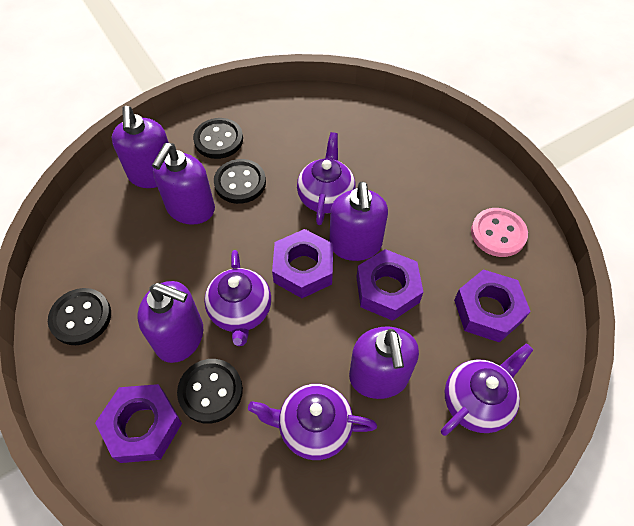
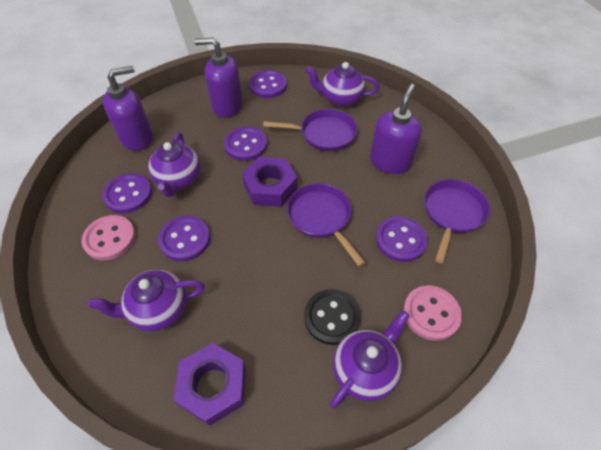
black button: 4 -> 1
pink button: 1 -> 2
purple button: 0 -> 5
purple nut: 4 -> 2
purple pan: 0 -> 3
purple soap dispenser: 5 -> 3

